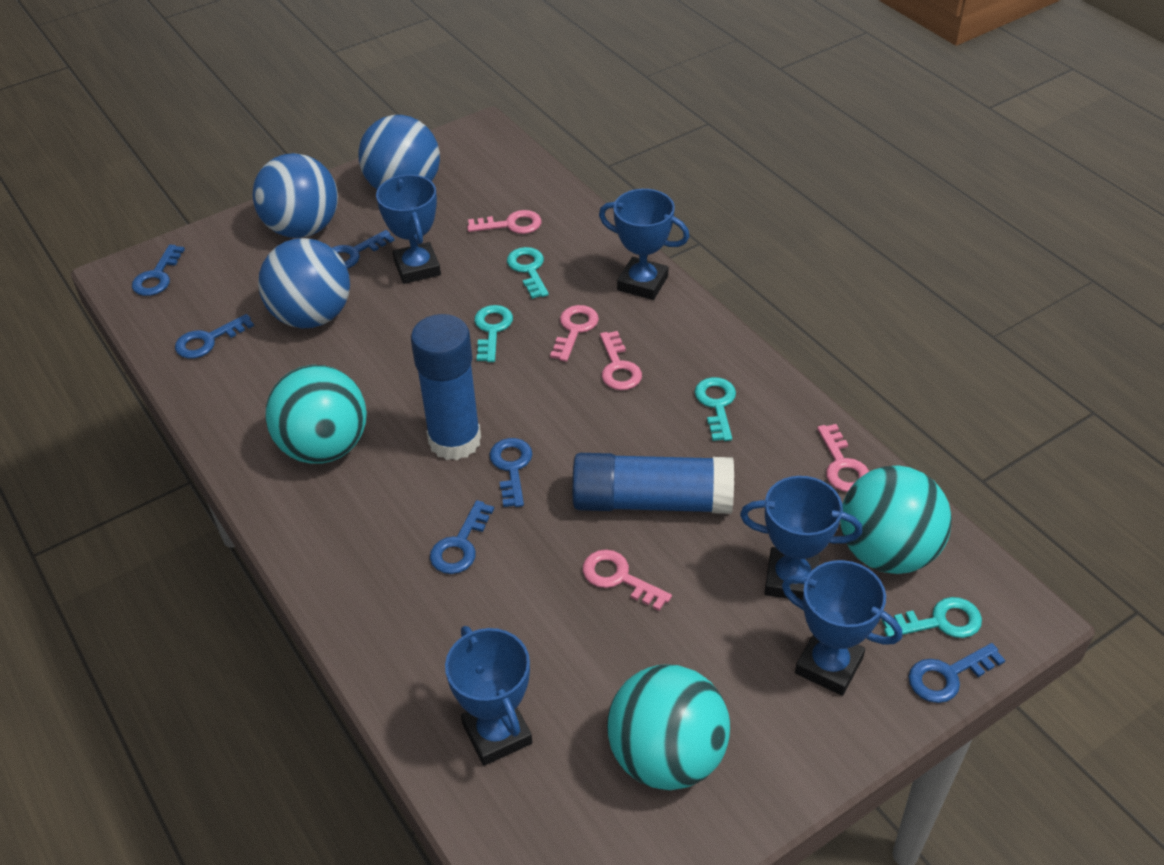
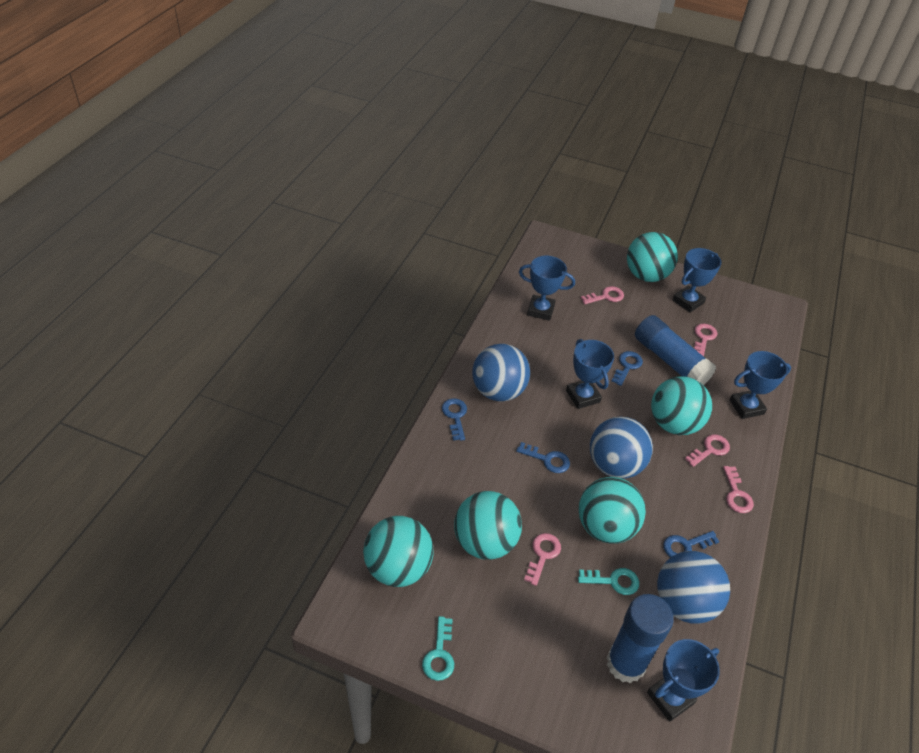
blue key: 6 -> 4
turquoise ball: 3 -> 5
turquoise key: 4 -> 2

